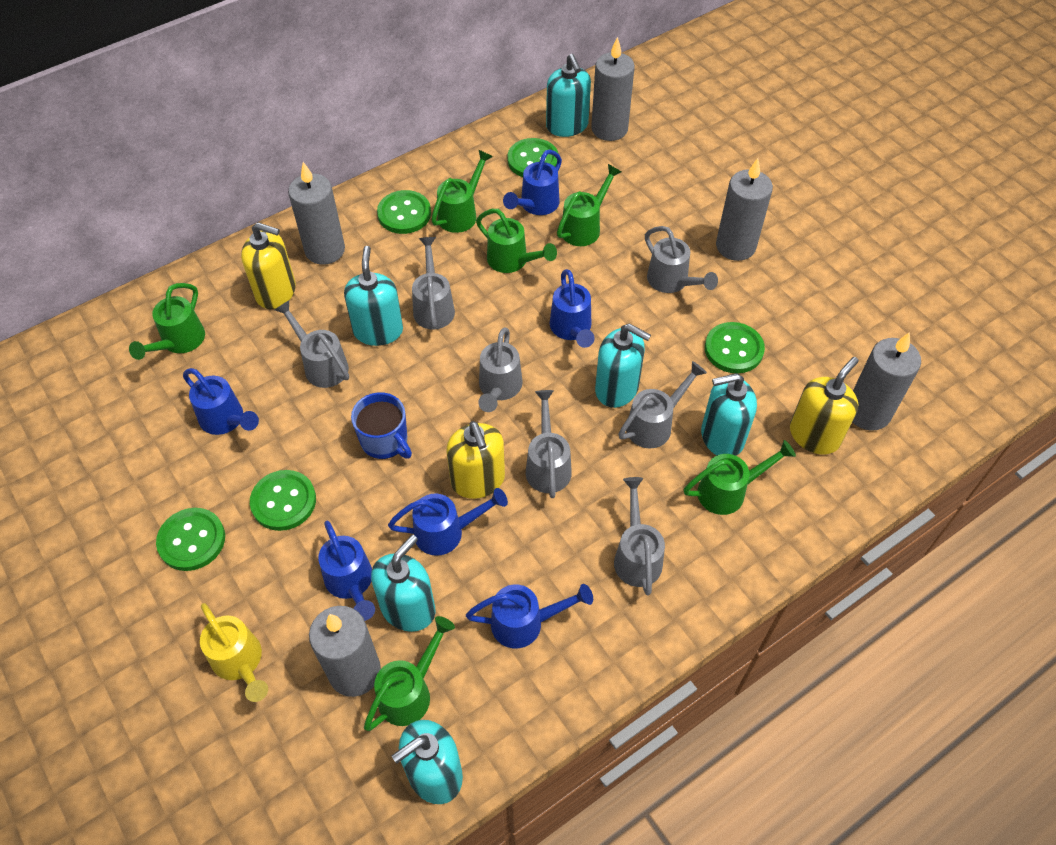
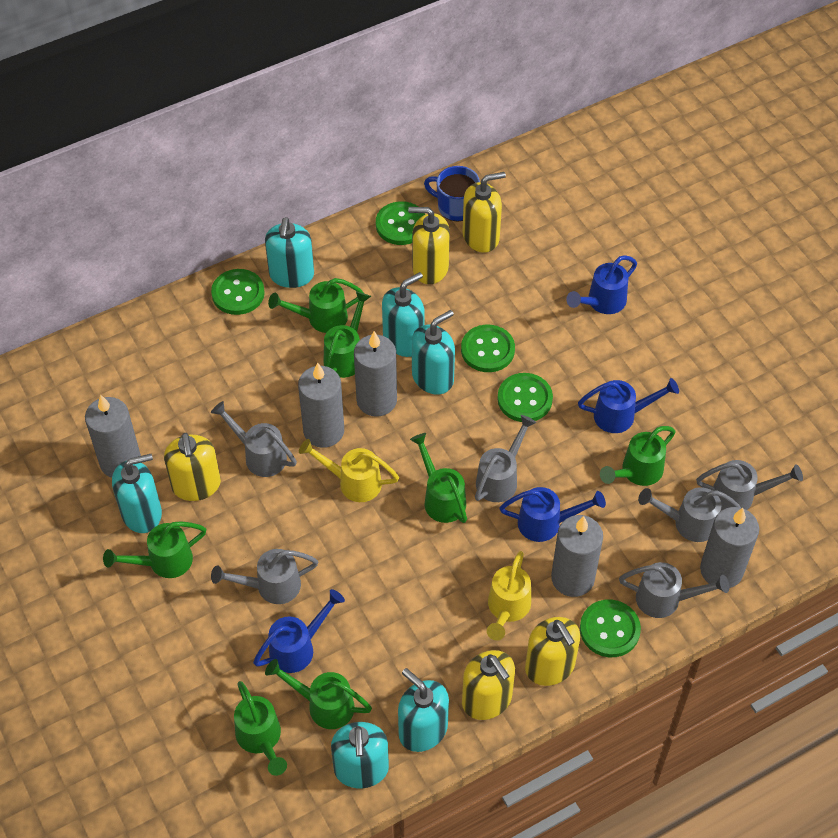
blue watering can: 6 -> 4
green watering can: 6 -> 7
grey watering can: 7 -> 6
yellow soap dispenser: 3 -> 5
yellow watering can: 1 -> 2

